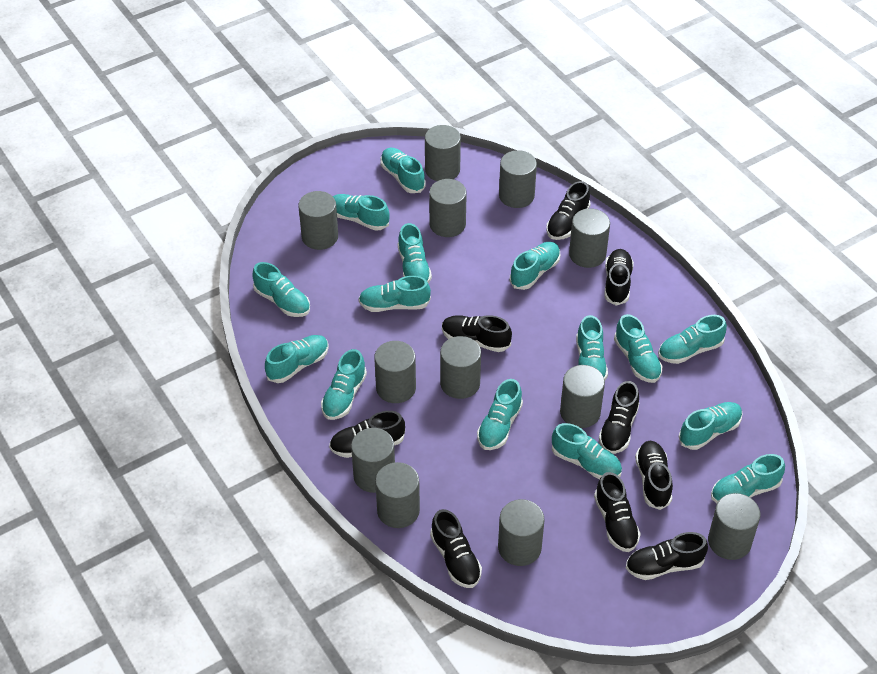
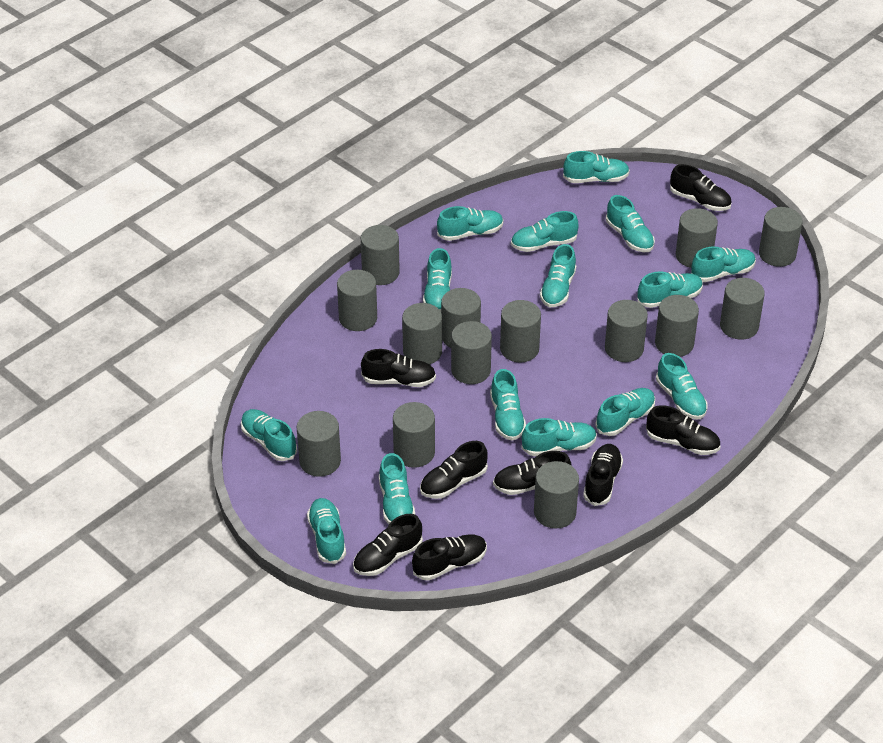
black shoe: 9 -> 8
grey cylinder: 12 -> 14

